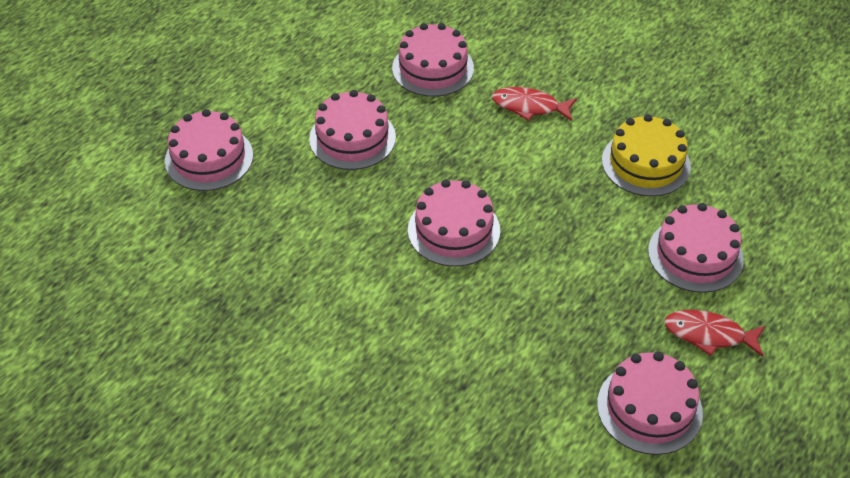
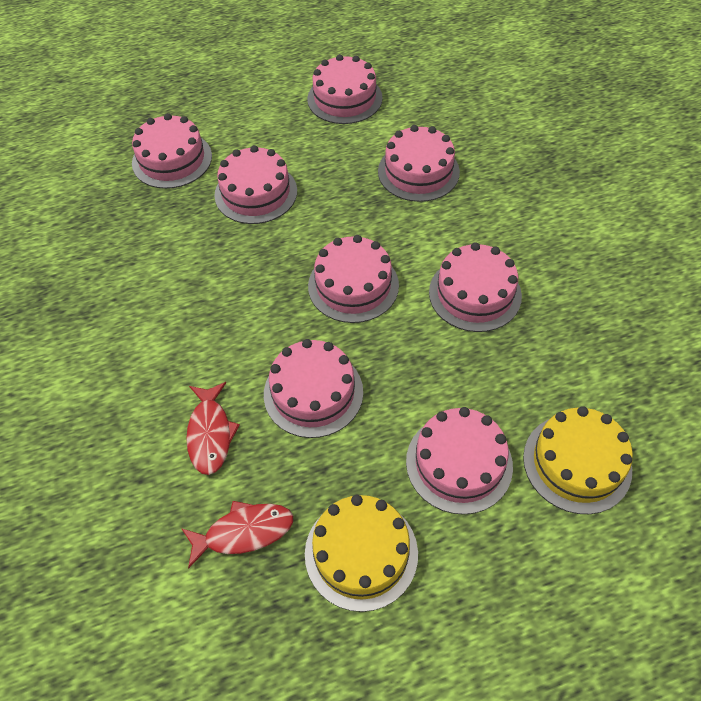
pink cake: 6 -> 8
yellow cake: 1 -> 2

